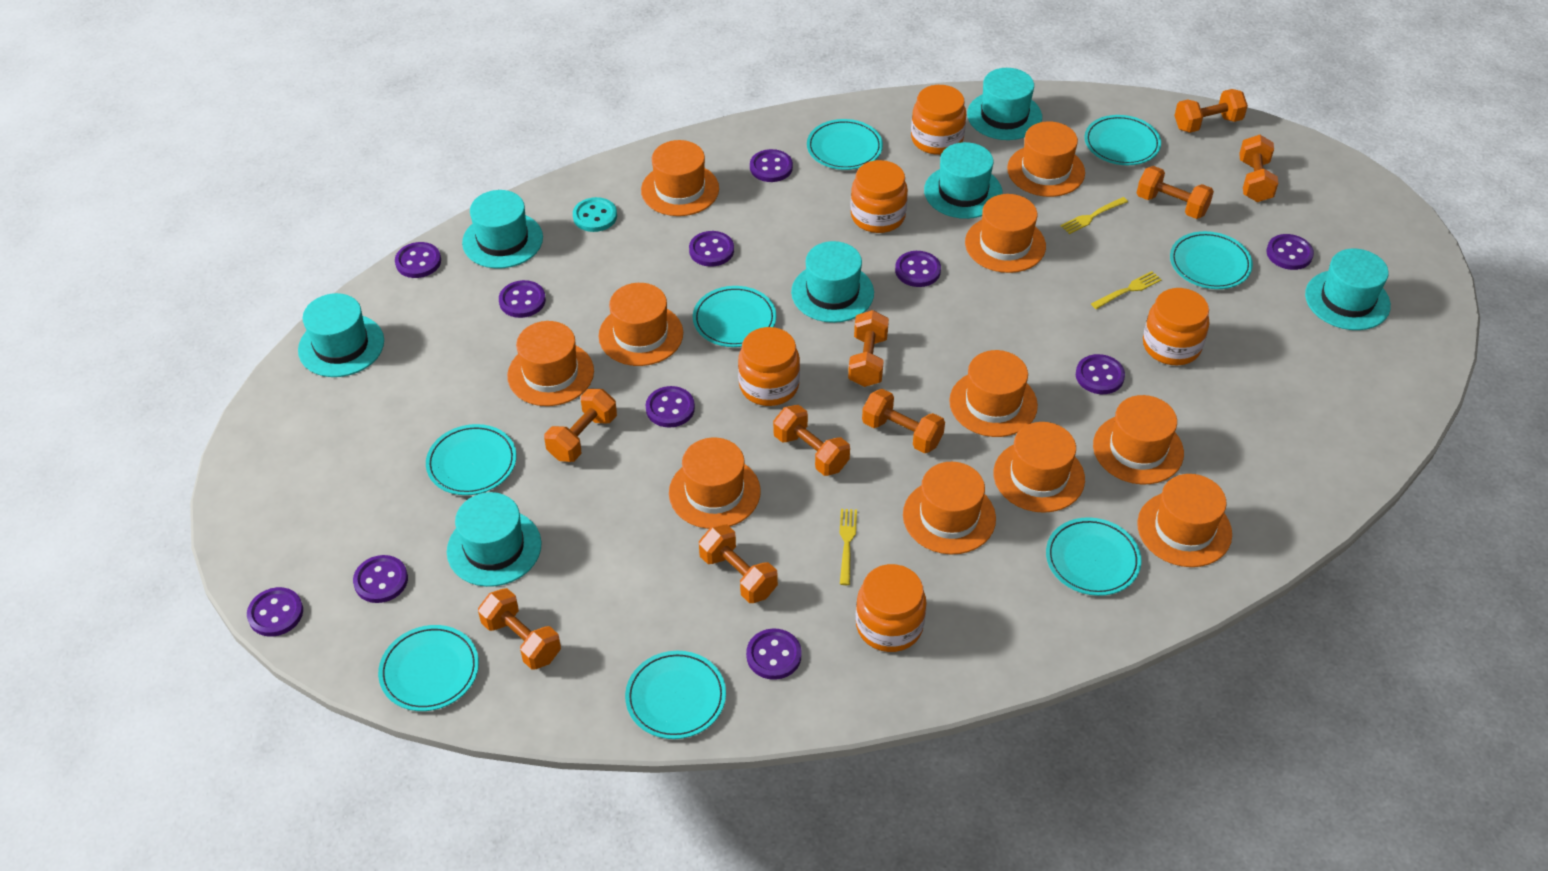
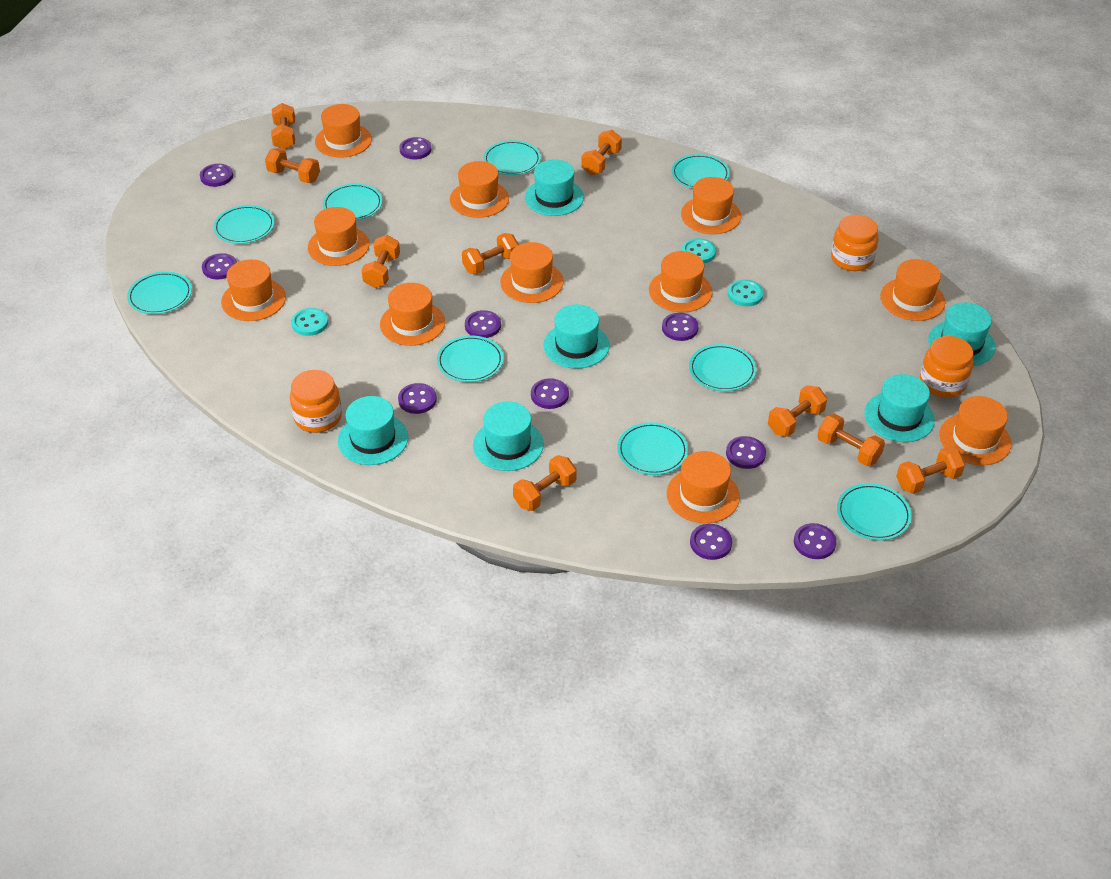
orange jar: 5 -> 3
purple button: 11 -> 10
turquoise button: 1 -> 3
turquoise hat: 7 -> 6
turquoise plate: 8 -> 9
yellow fork: 3 -> 0

